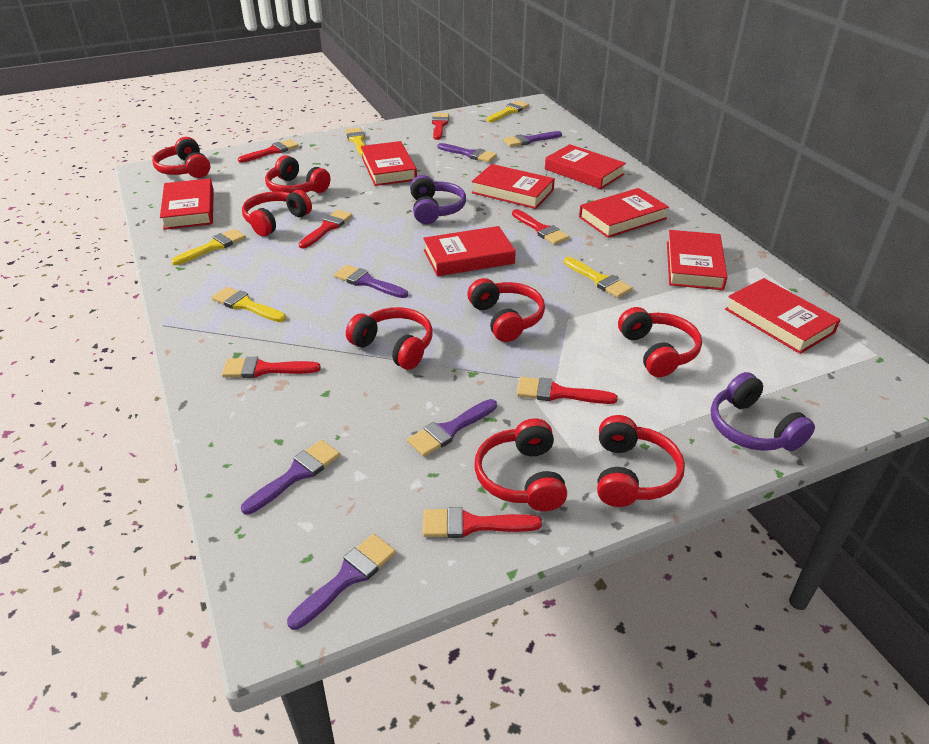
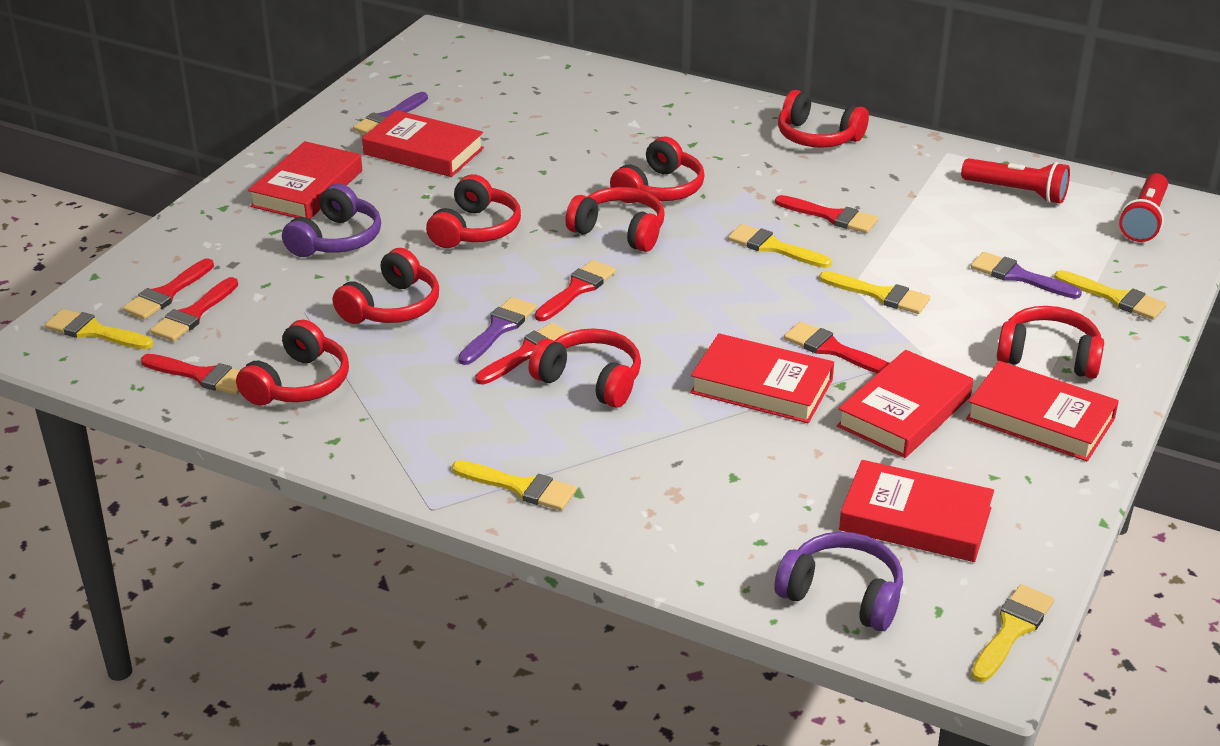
purple brush: 6 -> 3
red book: 8 -> 6
red flashlight: 0 -> 2
yellow brush: 5 -> 6

